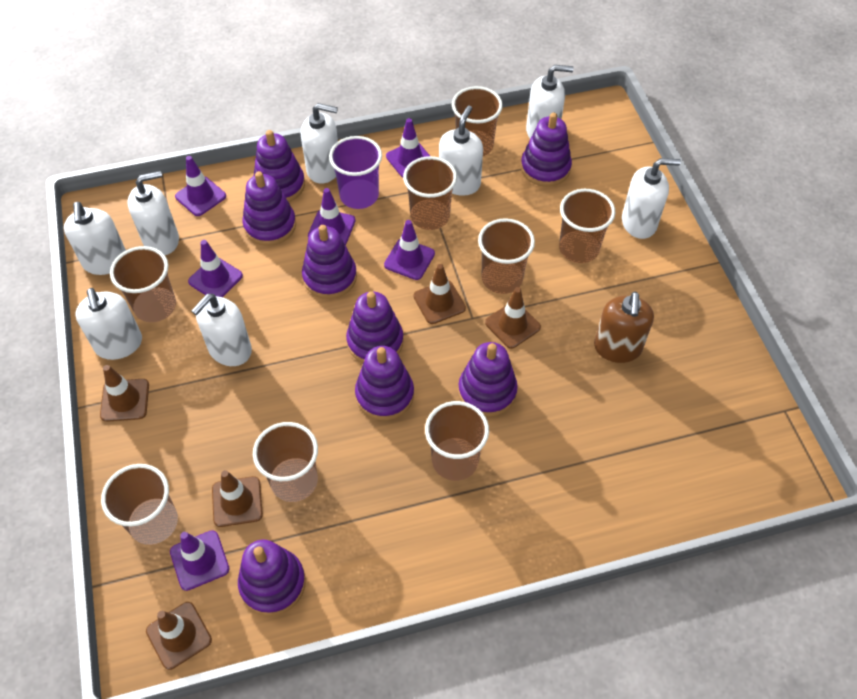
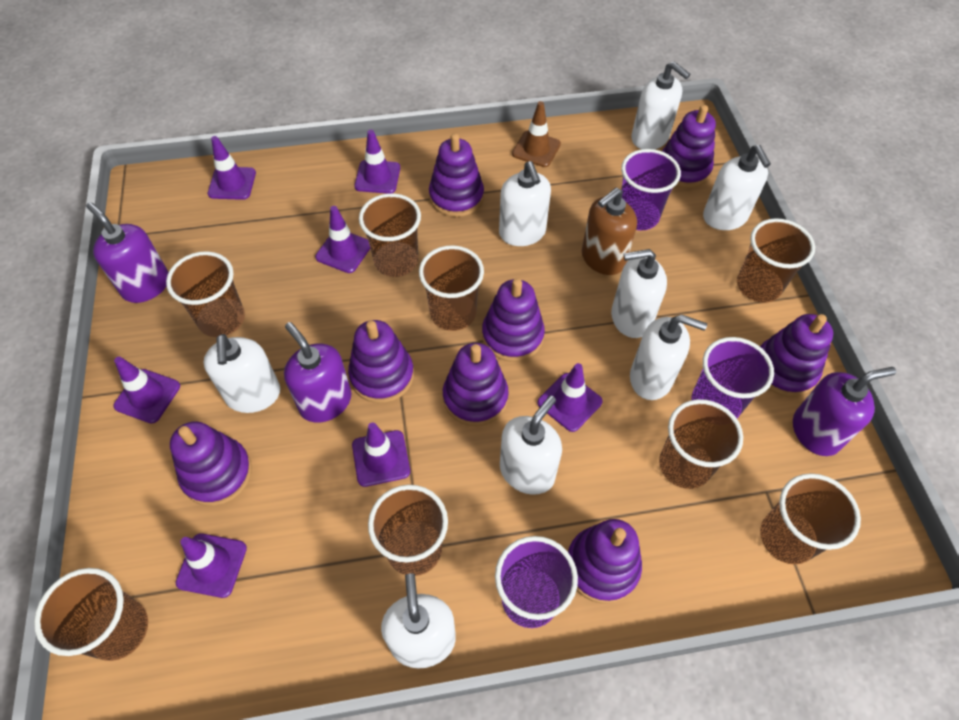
brown traffic cone: 5 -> 1
purple cup: 1 -> 3
purple soap dispenser: 0 -> 3
purple traffic cone: 6 -> 7

